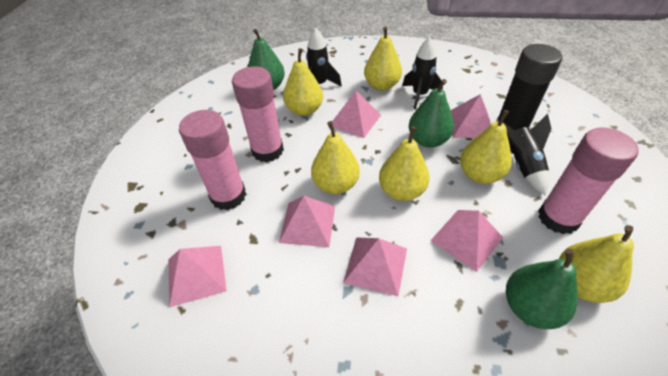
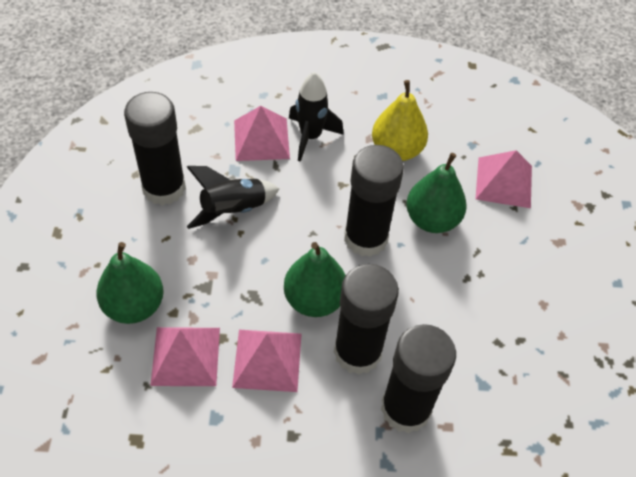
black glue stick: 1 -> 4
black rocket: 3 -> 2
pink glue stick: 3 -> 0
pink pyramid: 6 -> 4
yellow pear: 6 -> 1

